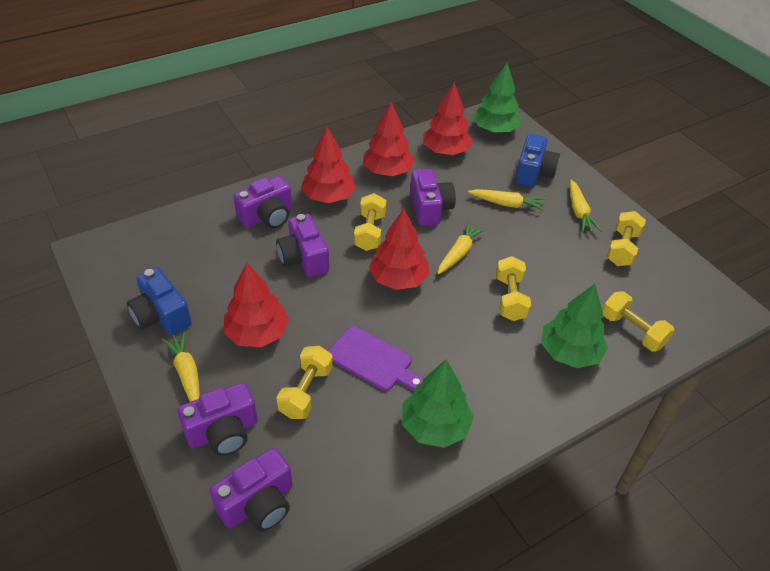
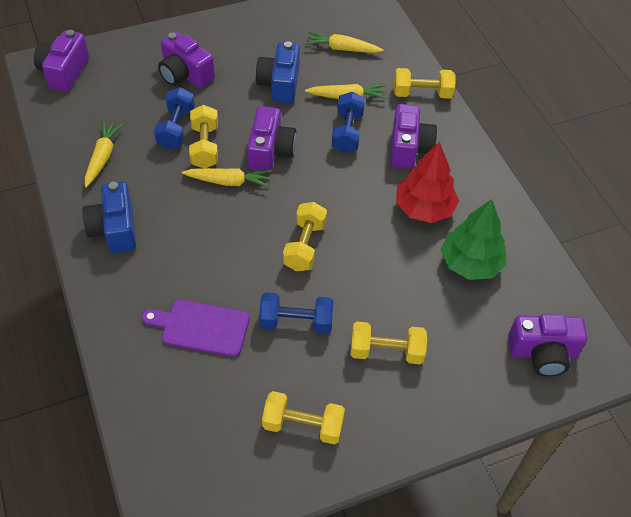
blue dumbbell: 0 -> 3
green tree: 3 -> 1
red tree: 5 -> 1

